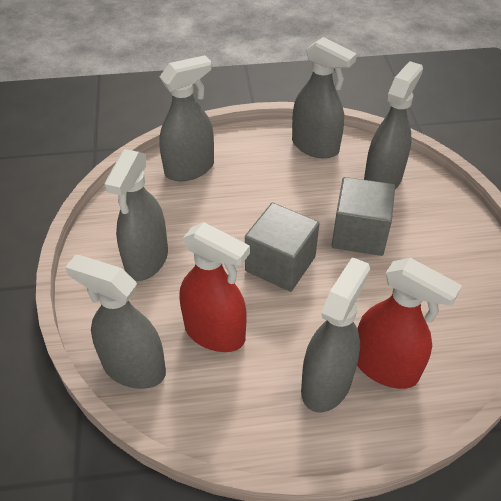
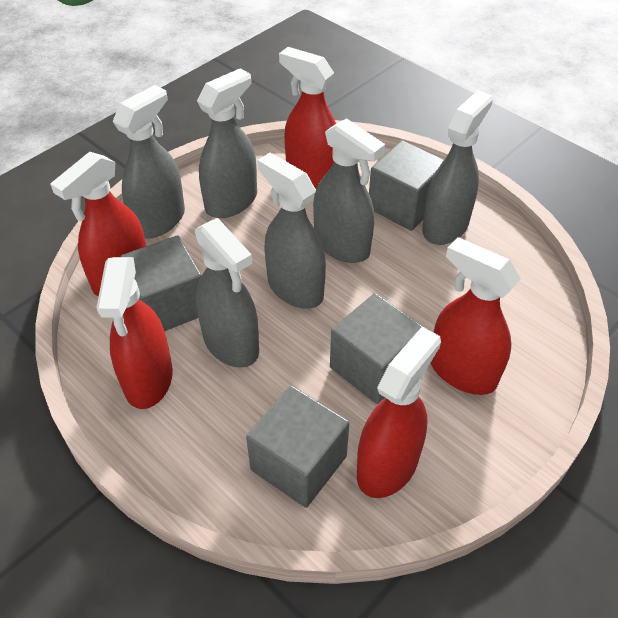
grey cube: 2 -> 4
red spray bottle: 2 -> 5

